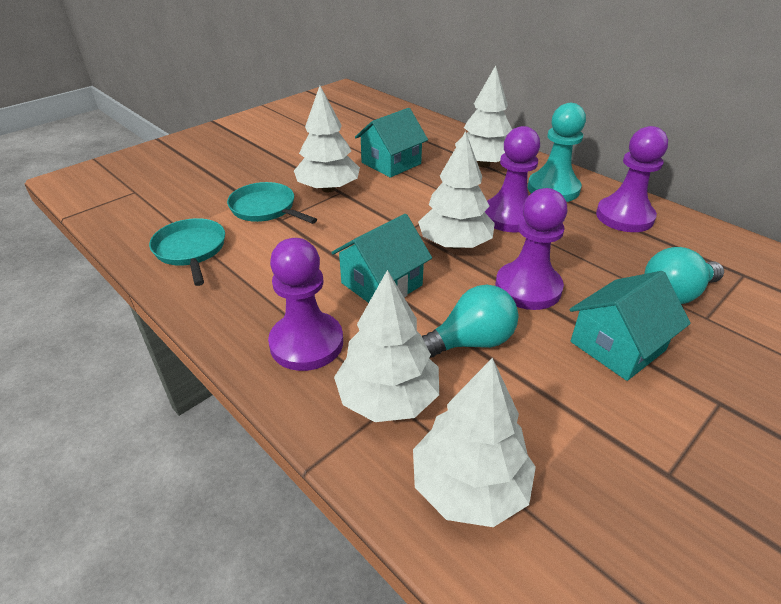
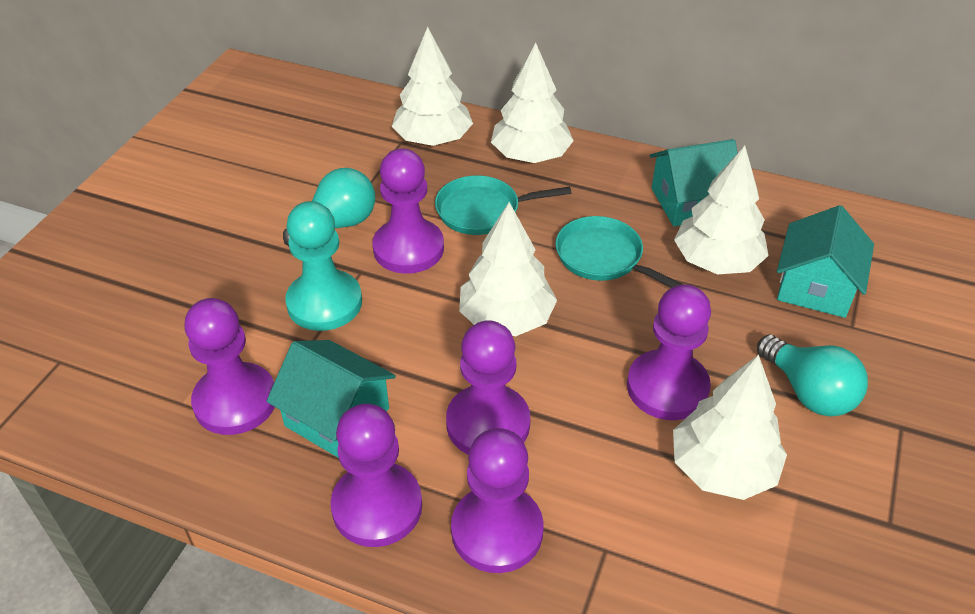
purple pawn: 4 -> 6

